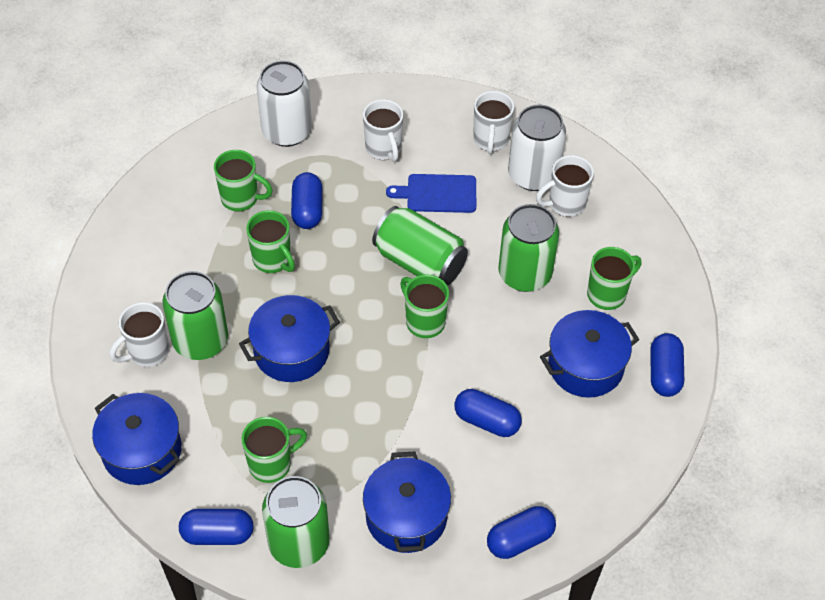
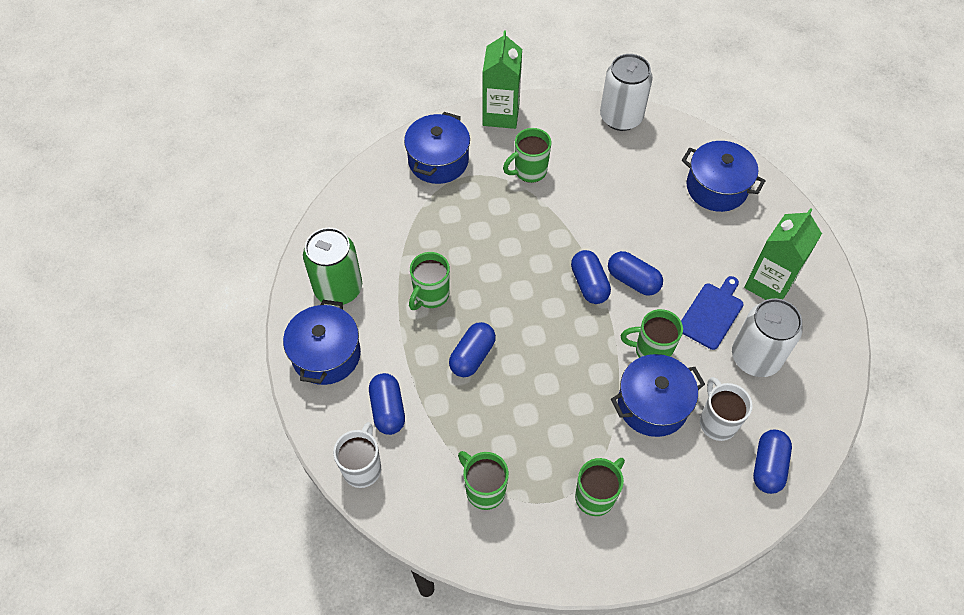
green can: 4 -> 1
green carton: 0 -> 2
white mug: 4 -> 2

